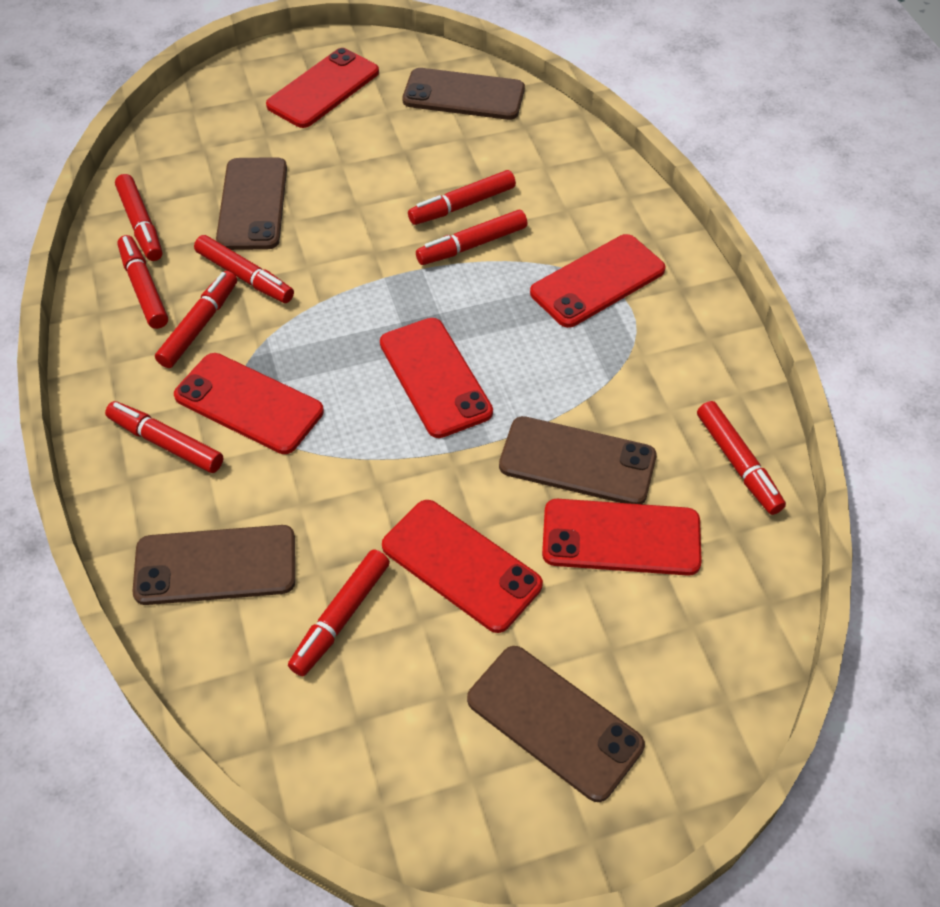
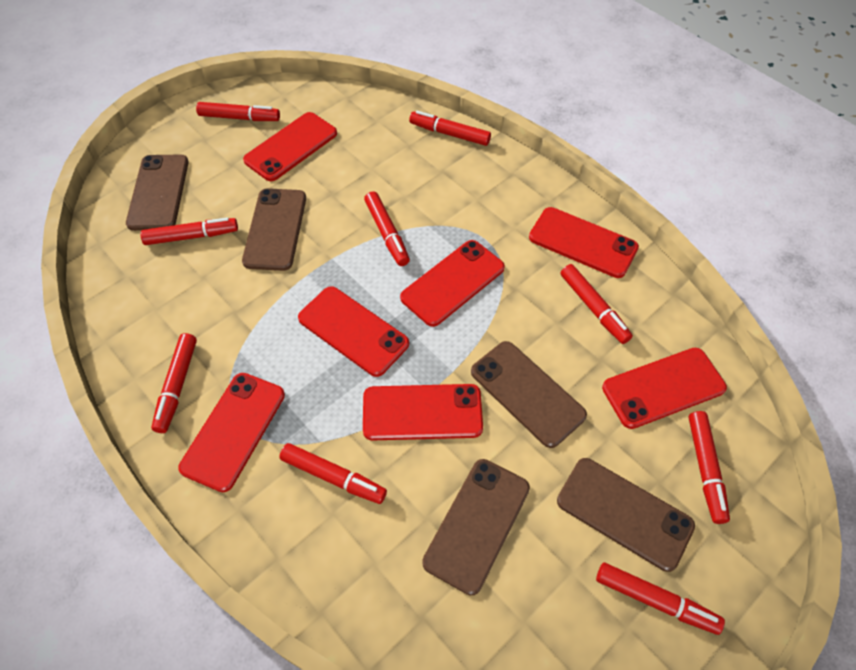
red phone: 6 -> 7

